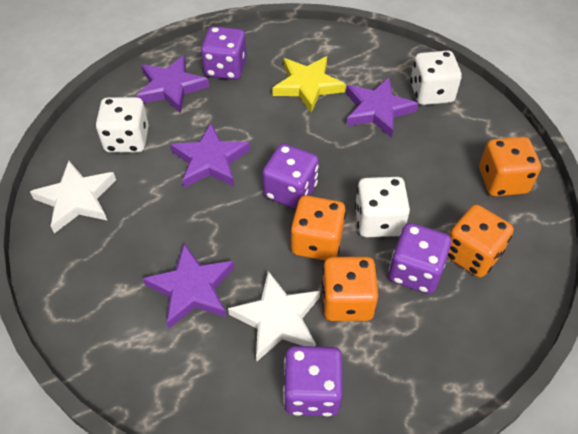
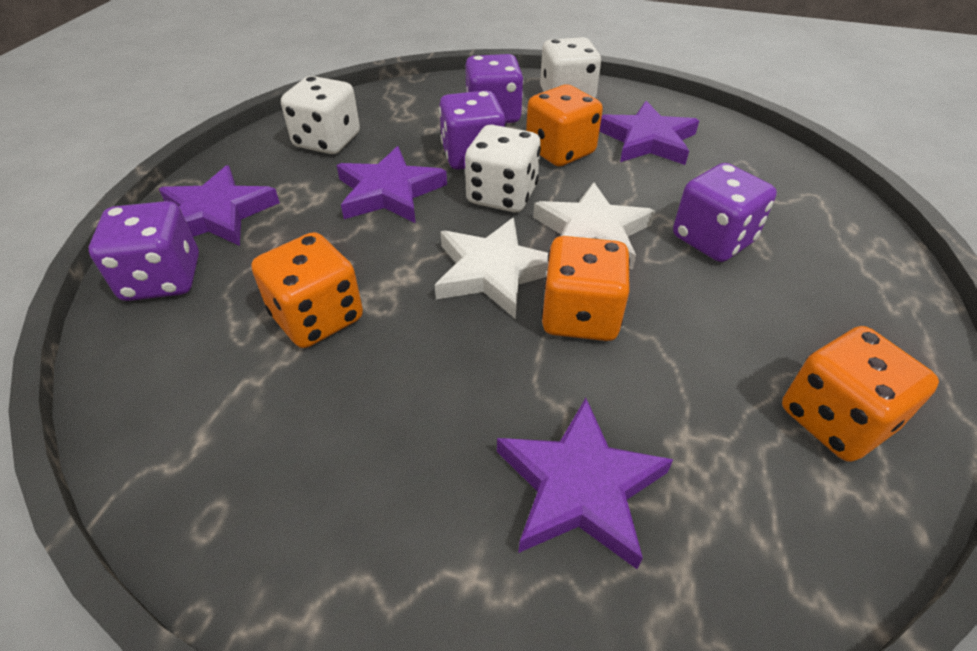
yellow star: 1 -> 0

